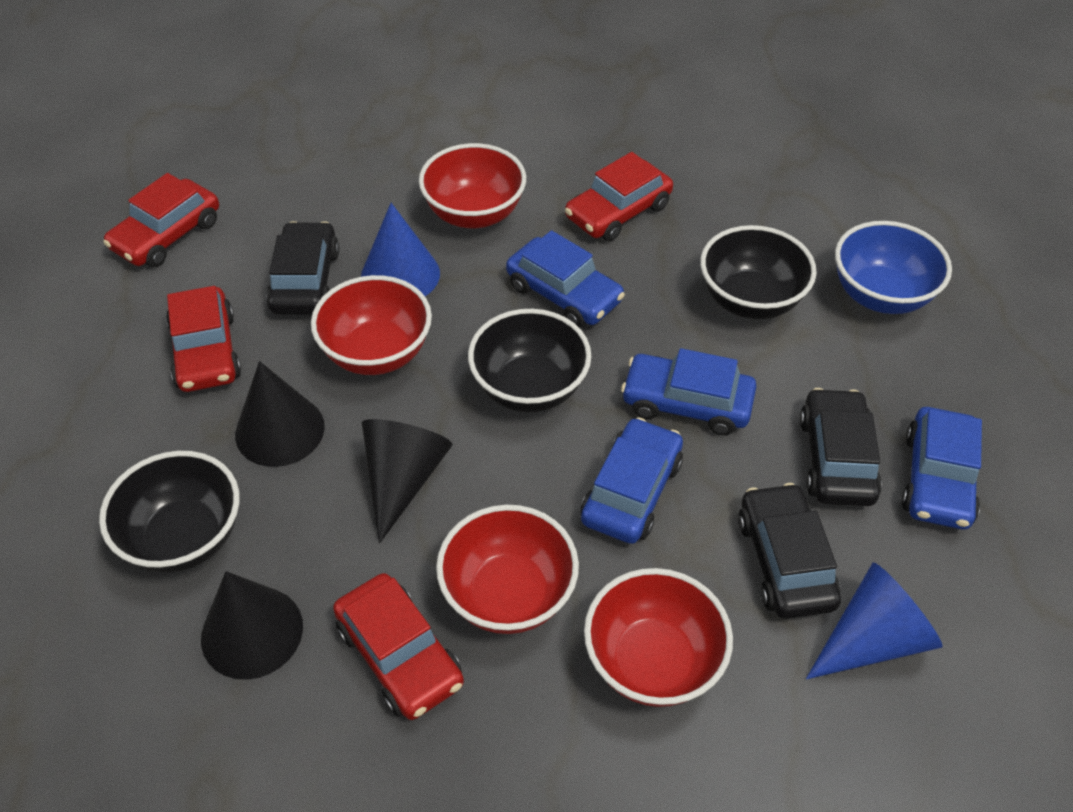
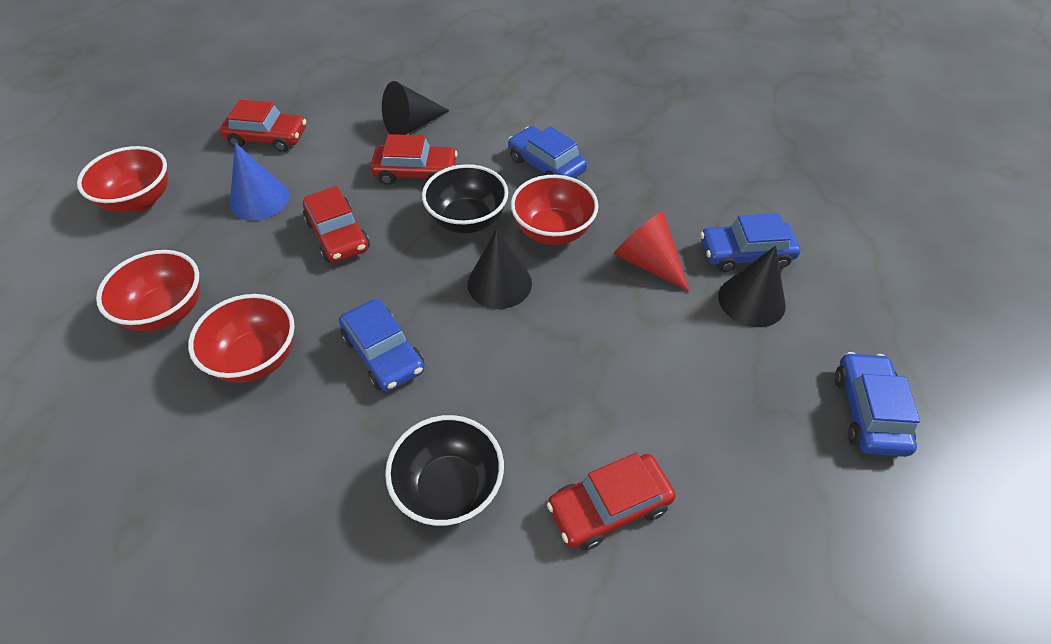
black bowl: 3 -> 2
black car: 3 -> 0
blue bowl: 1 -> 0
blue cone: 2 -> 1
red cone: 0 -> 1

